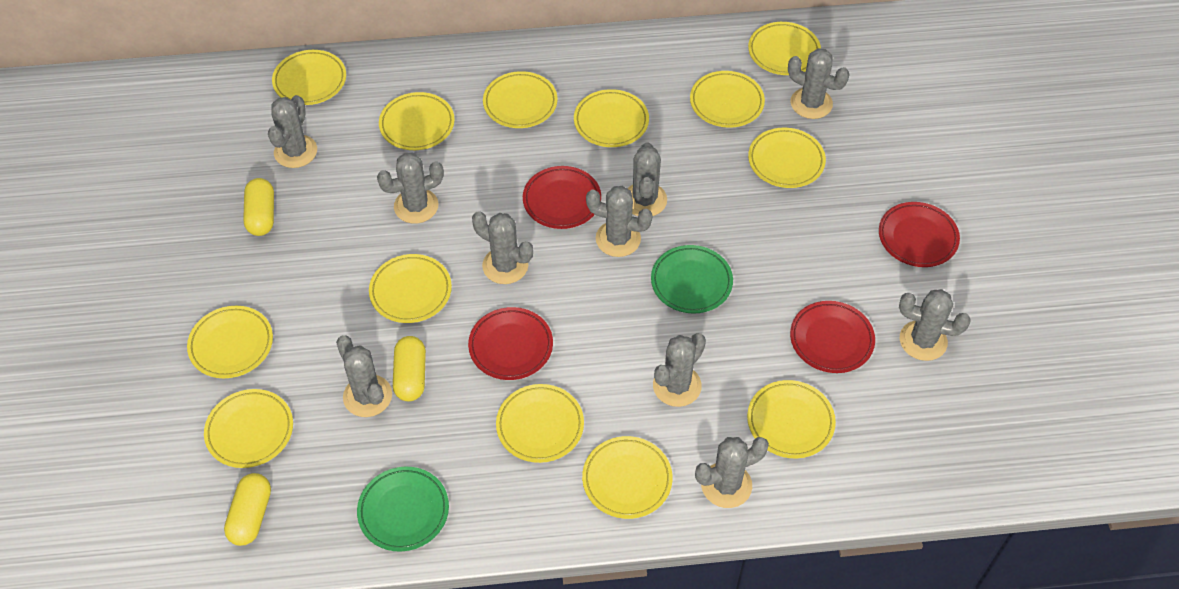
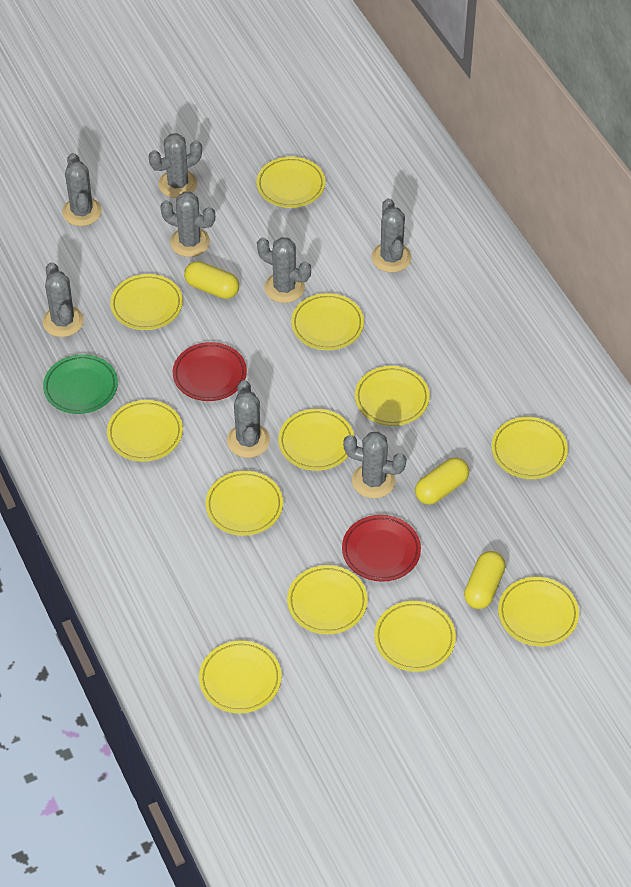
green plate: 2 -> 1
grey cactus: 10 -> 8
red plate: 4 -> 2
yellow plate: 13 -> 12

